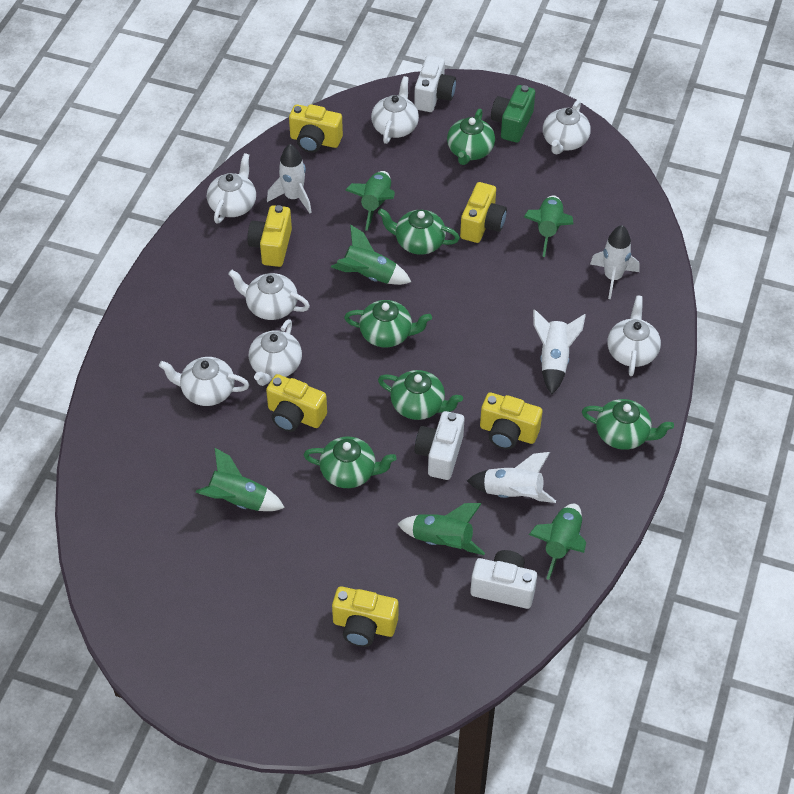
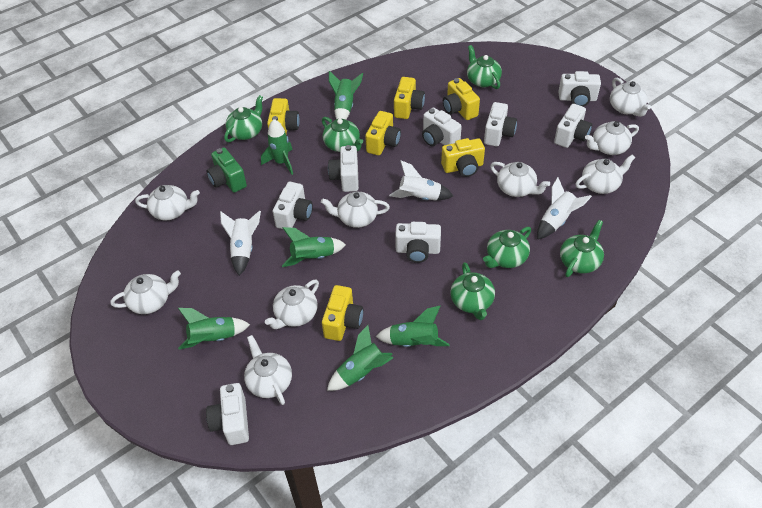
white camera: 3 -> 8
white rocket: 4 -> 3
white teapot: 7 -> 9

